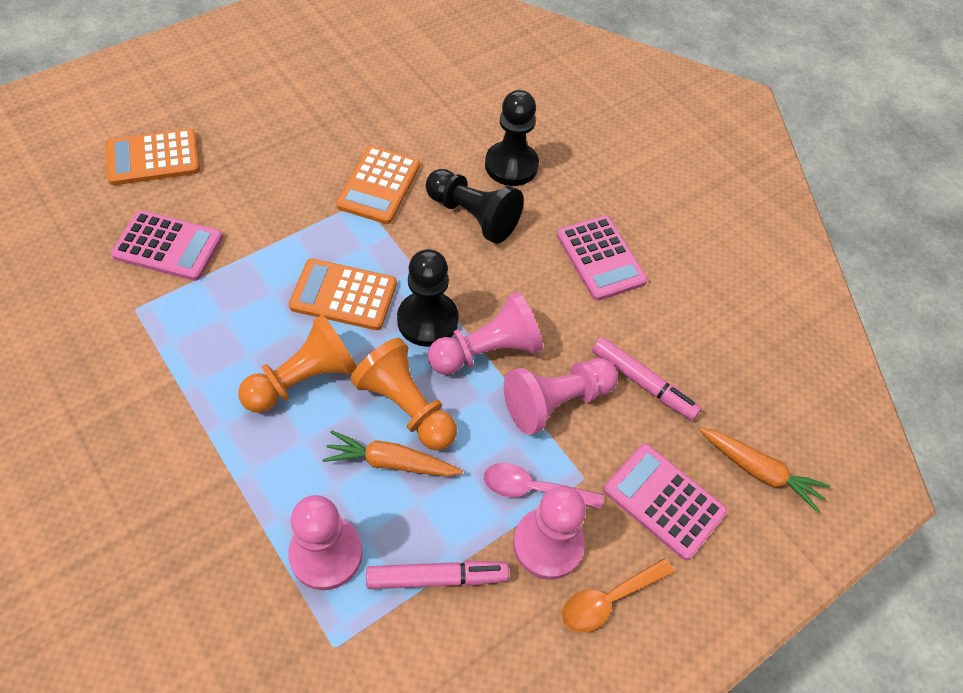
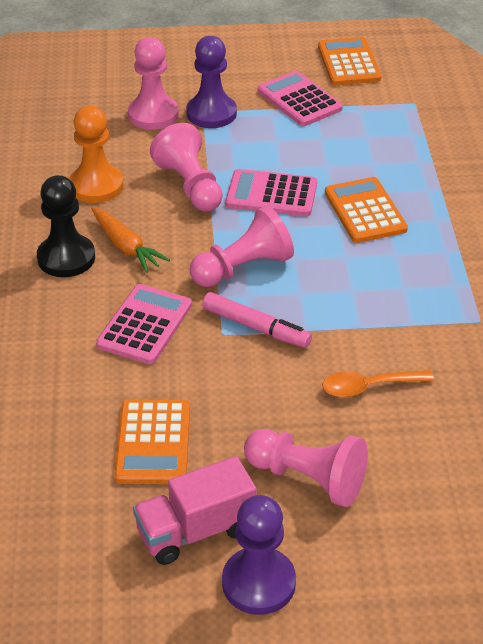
black pawn: 3 -> 1
orange carrot: 2 -> 1
orange pawn: 2 -> 1
pink marker: 2 -> 1
pink spoon: 1 -> 0
pink truck: 0 -> 1
purple pawn: 0 -> 2

